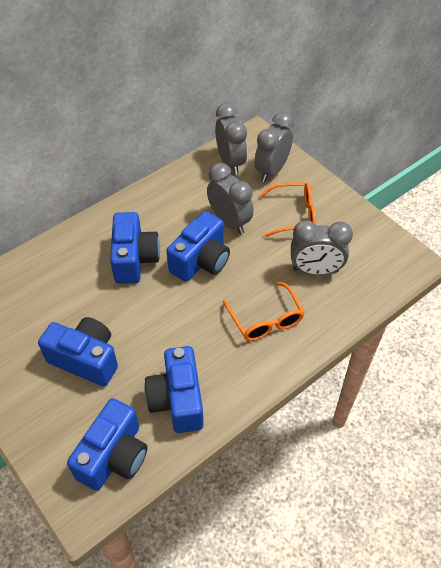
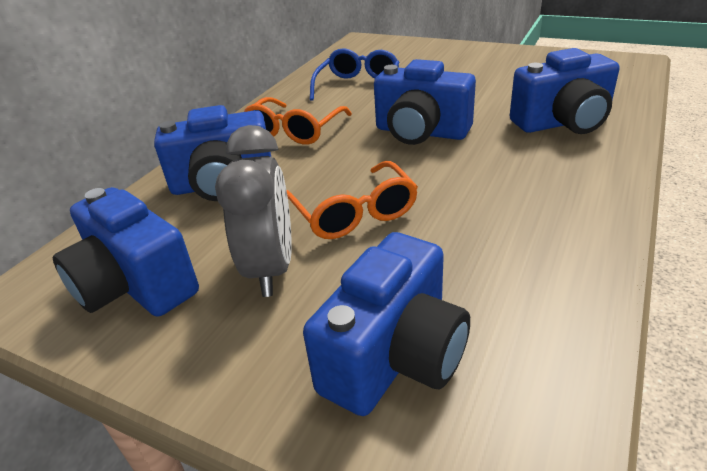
blue glasses: 0 -> 1
grey clock: 4 -> 1

